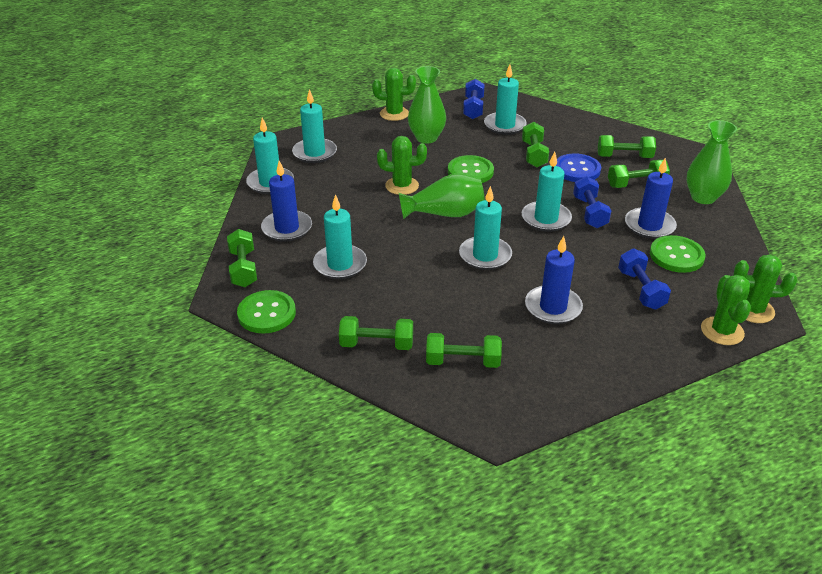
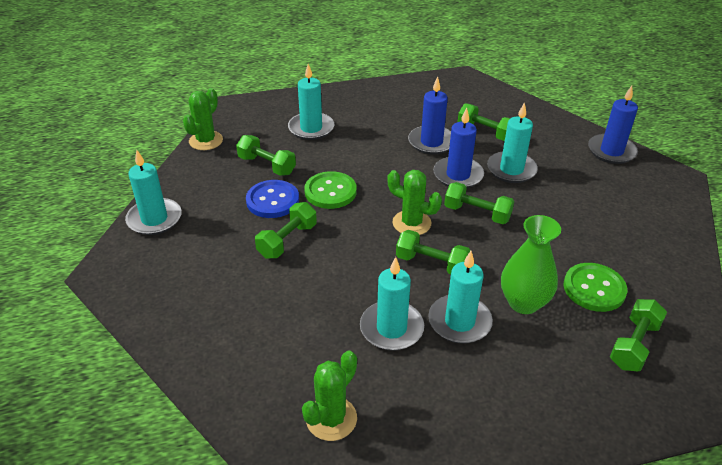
blue dumbbell: 3 -> 0
green button: 3 -> 2
green cactus: 4 -> 3
green vase: 3 -> 1
turquoise candle: 6 -> 5

